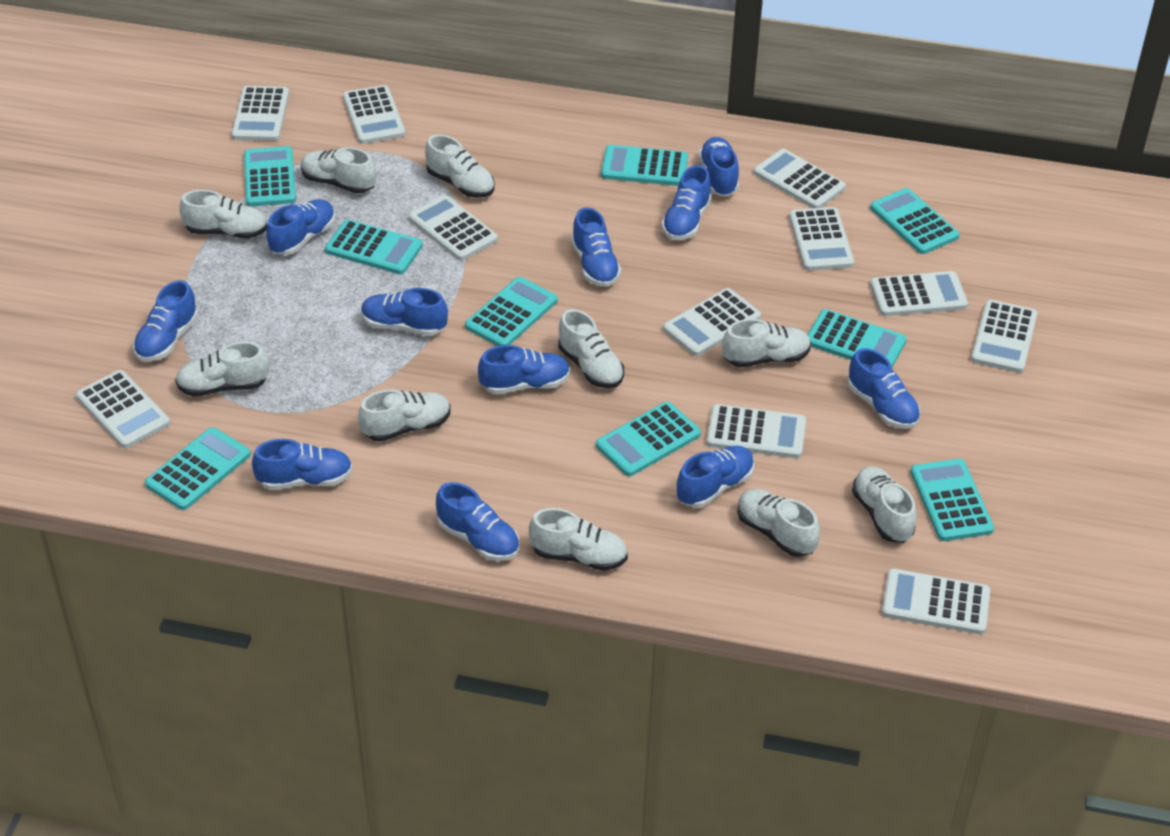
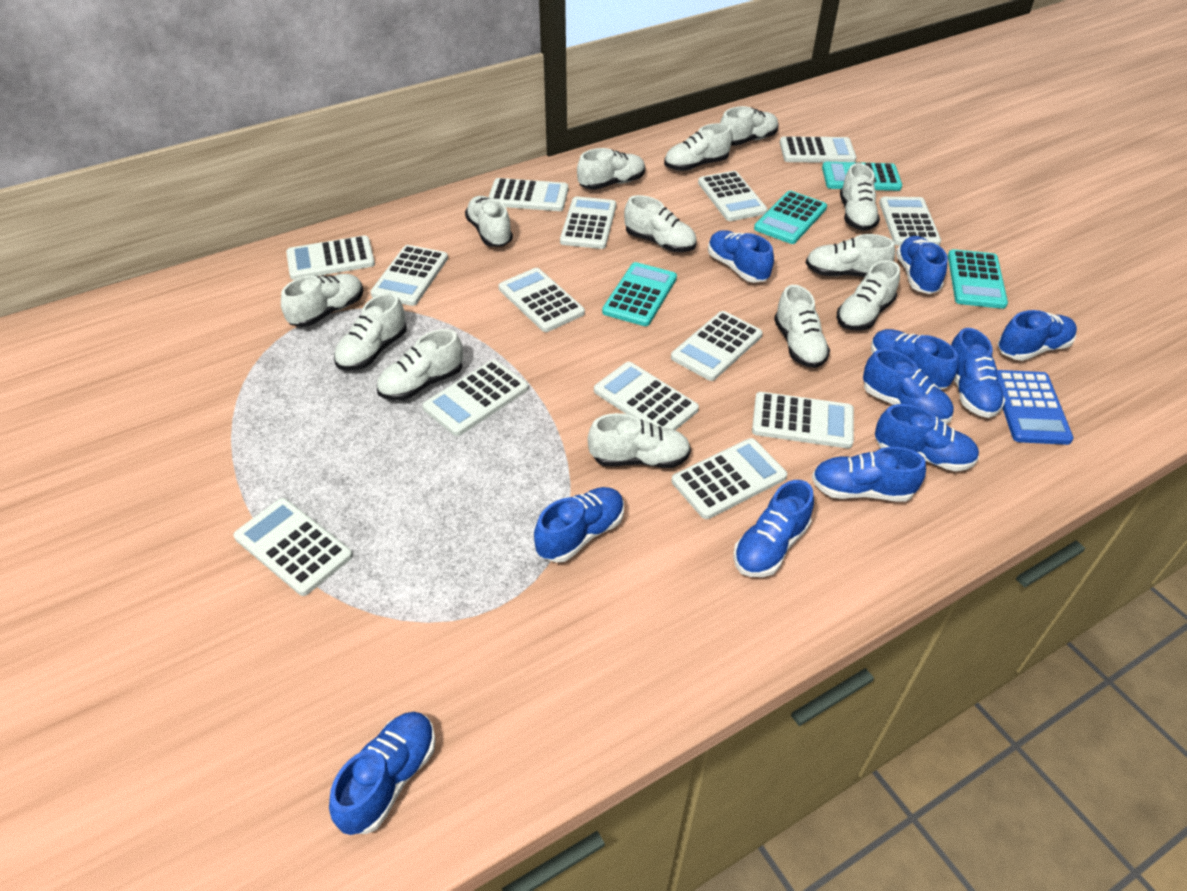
blue calculator: 0 -> 1
turquoise calculator: 9 -> 4
white calculator: 11 -> 14
white shoe: 10 -> 13

